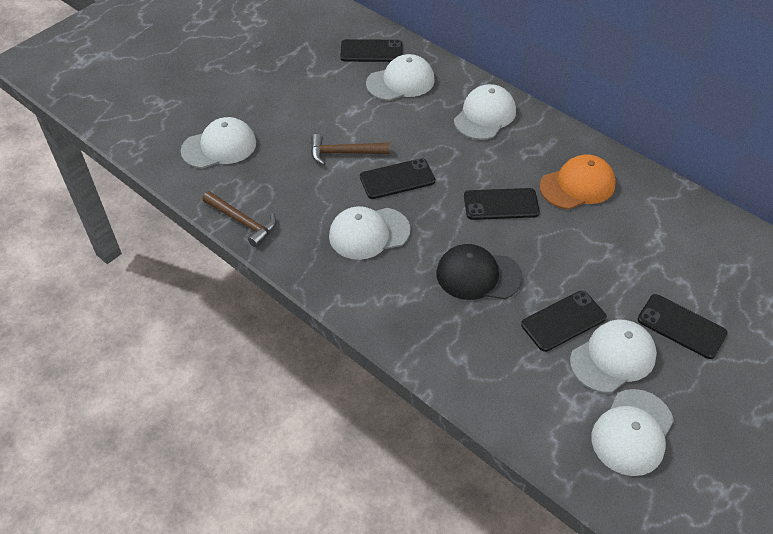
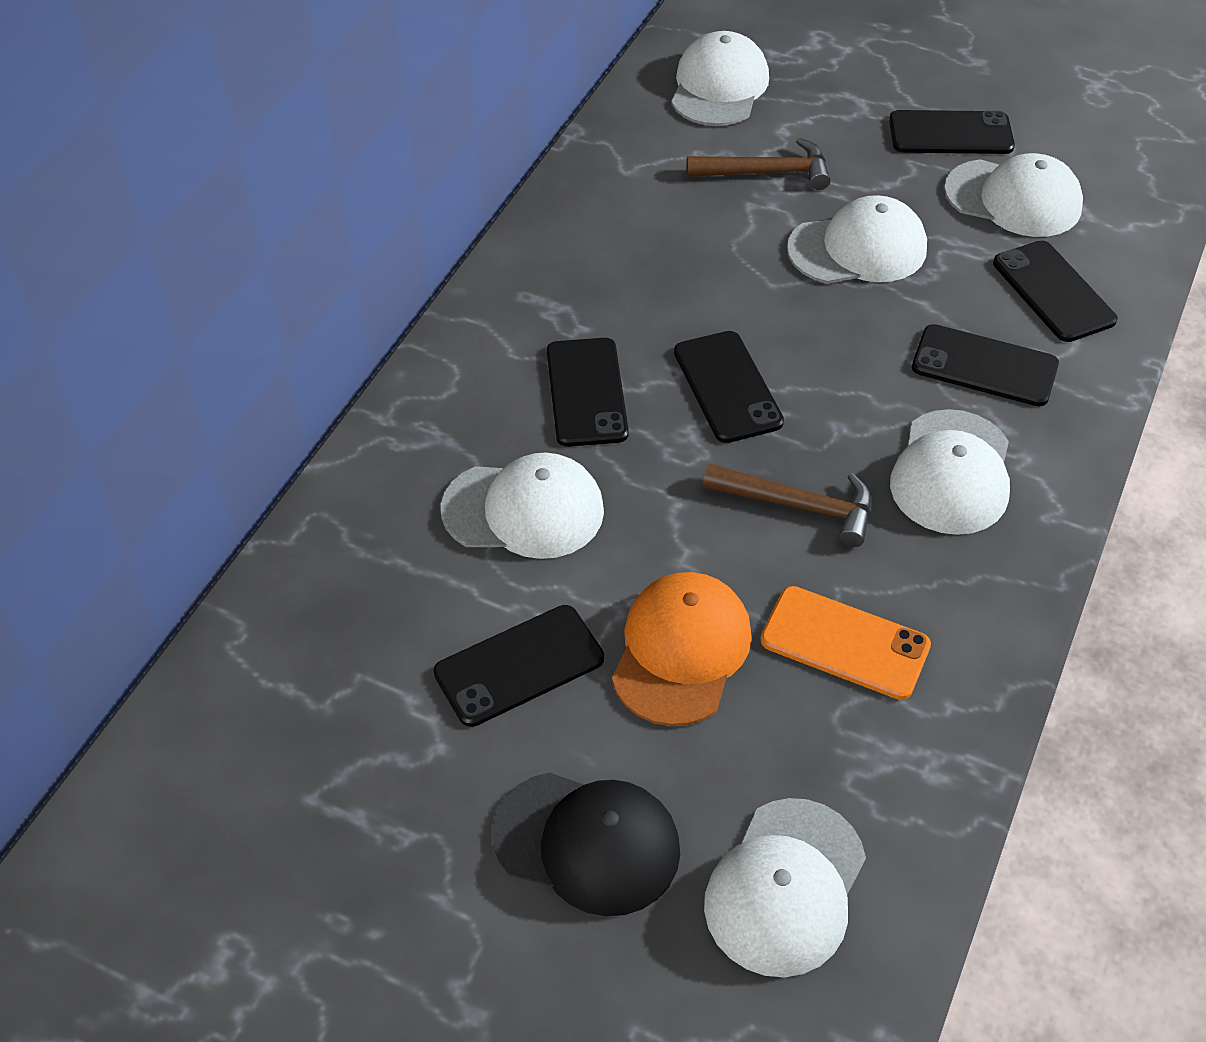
black phone: 5 -> 6
orange phone: 0 -> 1

